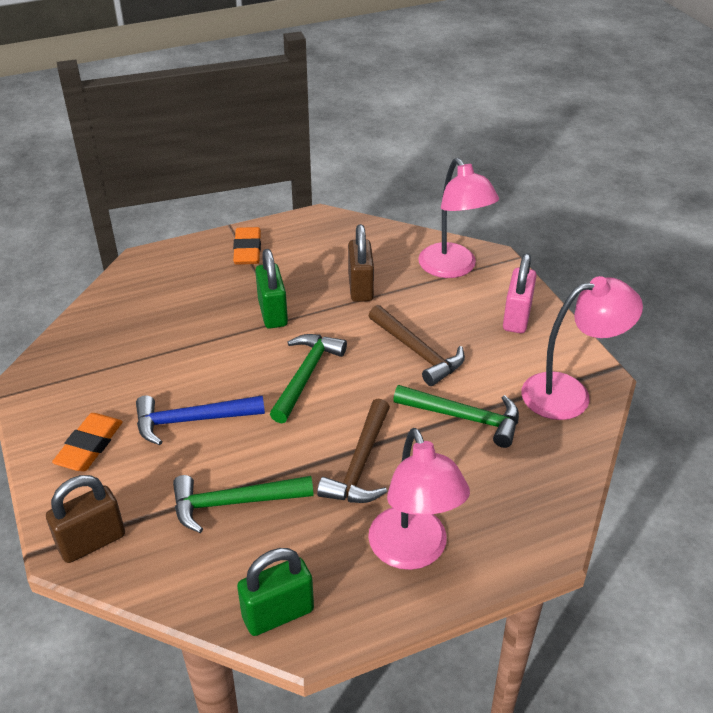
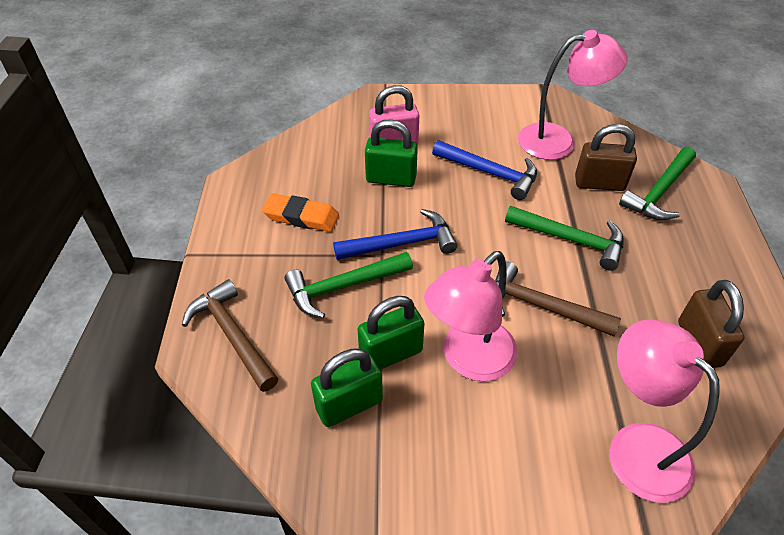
blue hammer: 1 -> 2
green padlock: 2 -> 3
orange eraser: 2 -> 1

